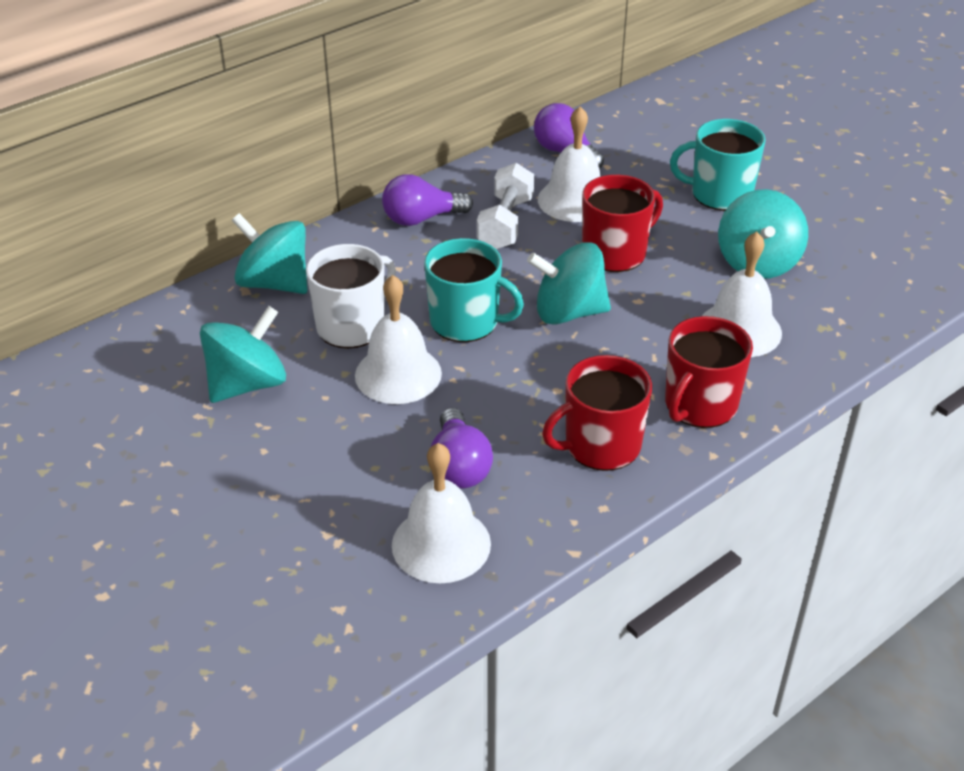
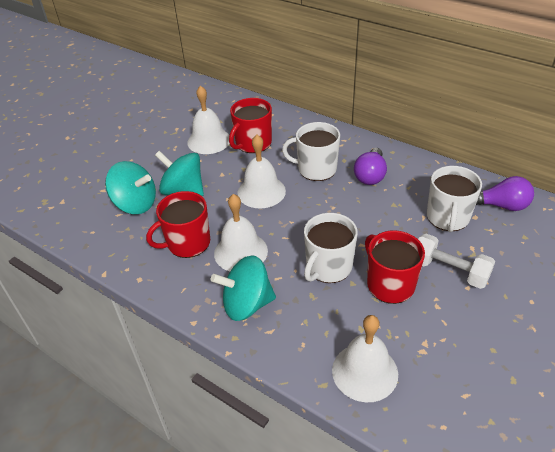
purple light bulb: 3 -> 2
turquoise mug: 2 -> 0
turquoise spinning top: 4 -> 3
white mug: 1 -> 3

